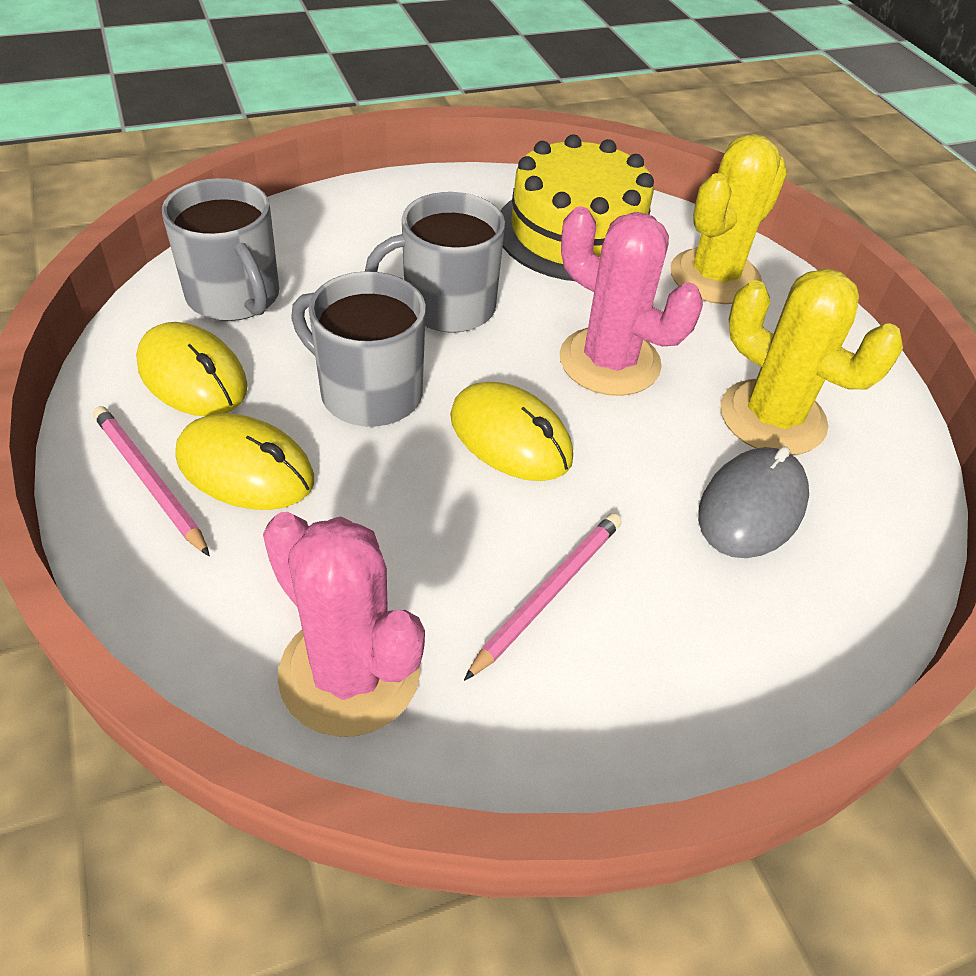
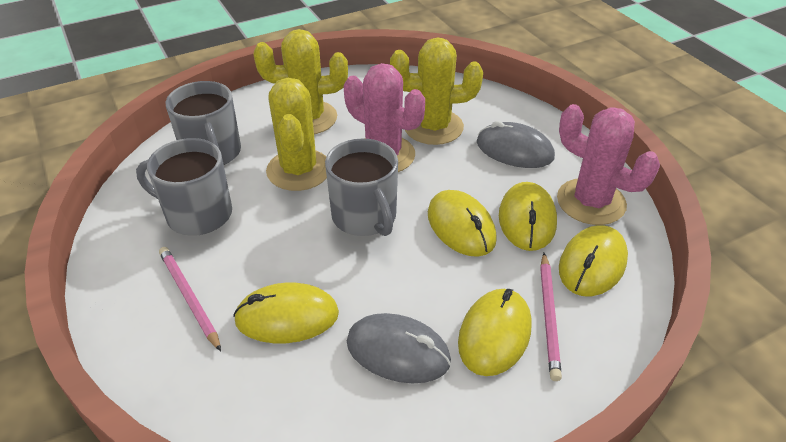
grey mouse: 1 -> 2
yellow cactus: 2 -> 3
yellow cake: 1 -> 0
yellow mouse: 3 -> 5

